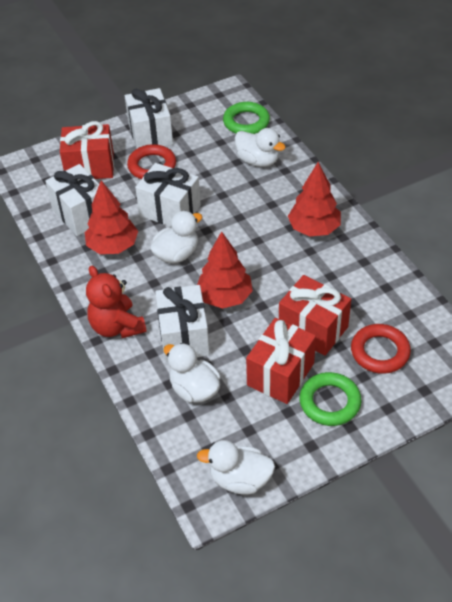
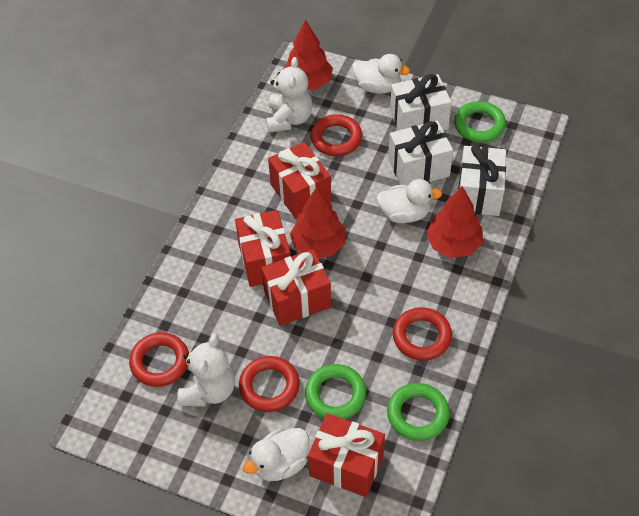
green ring: 2 -> 3
red gift: 3 -> 4
red ring: 2 -> 4
red teddy bear: 1 -> 0
white duck: 4 -> 3
white gift: 4 -> 3
white teddy bear: 0 -> 2

